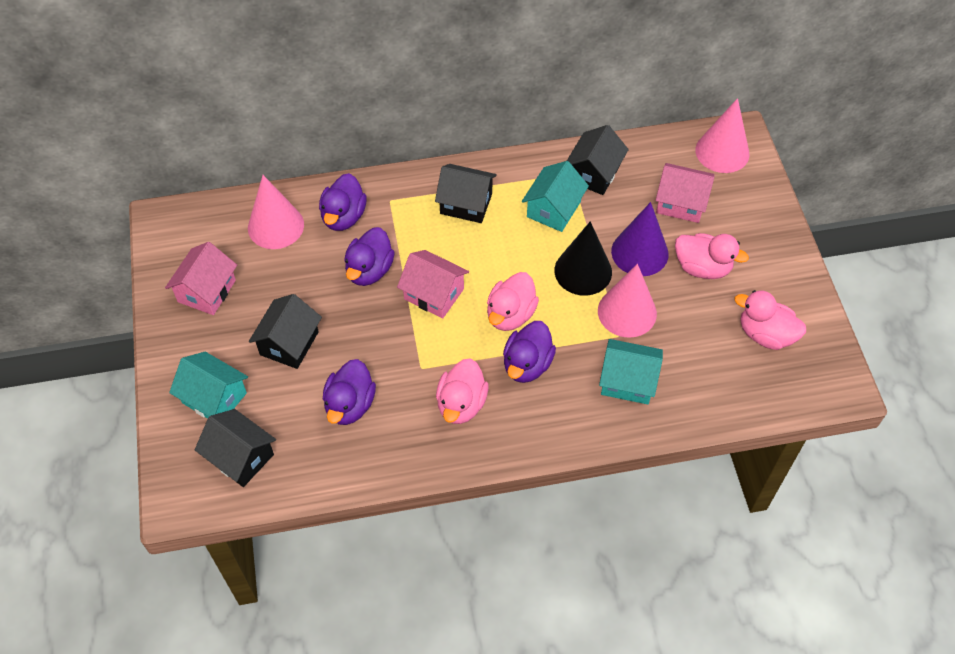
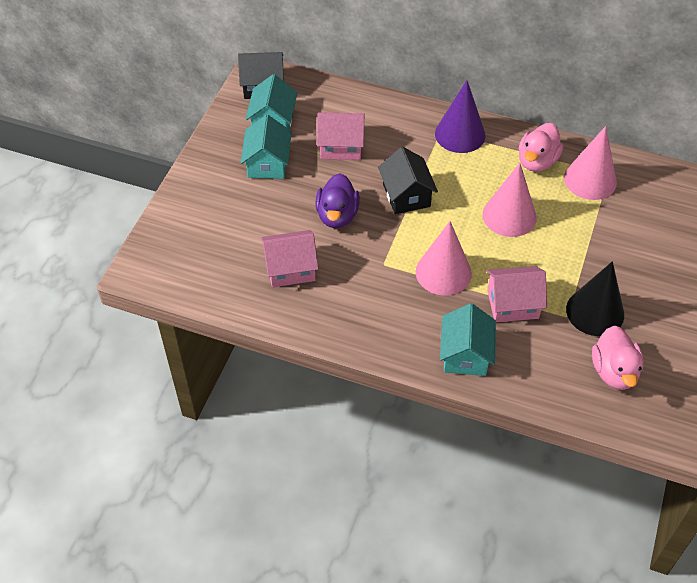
black house: 4 -> 2
pink duck: 4 -> 2
purple duck: 4 -> 1

